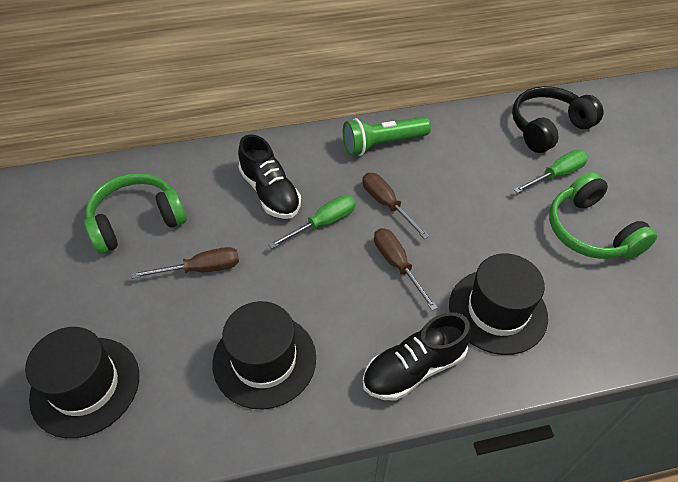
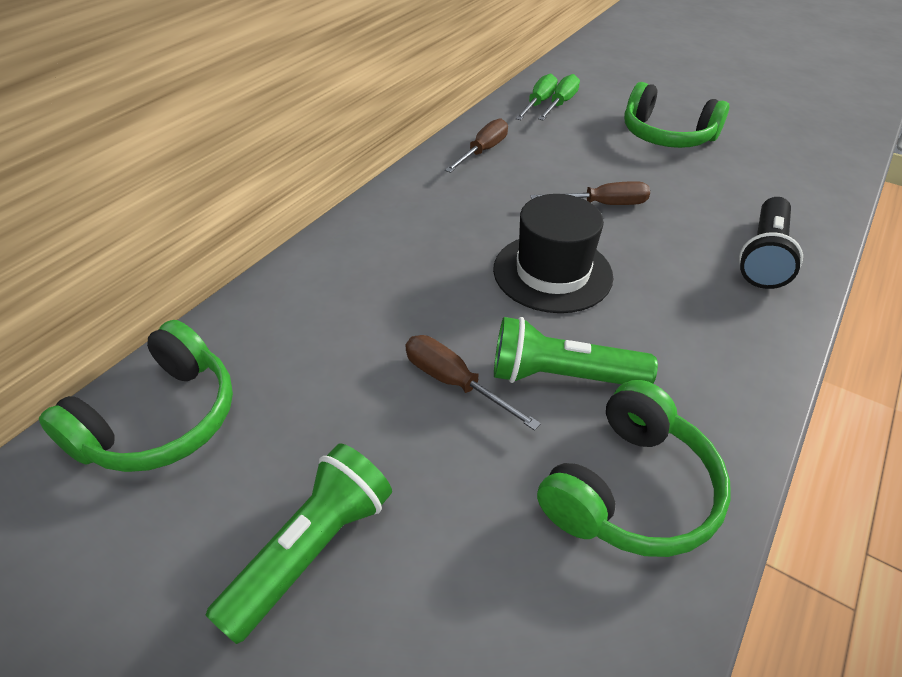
black flashlight: 0 -> 1
black hat: 3 -> 1
black headphones: 1 -> 0
black shoe: 2 -> 0
green flashlight: 1 -> 2
green headphones: 2 -> 3

